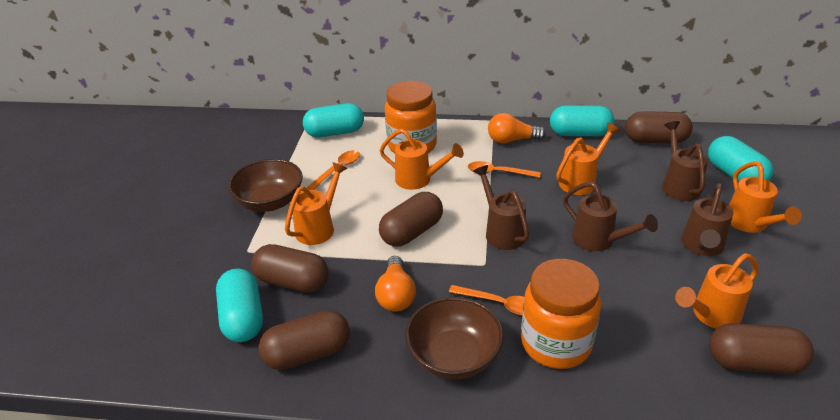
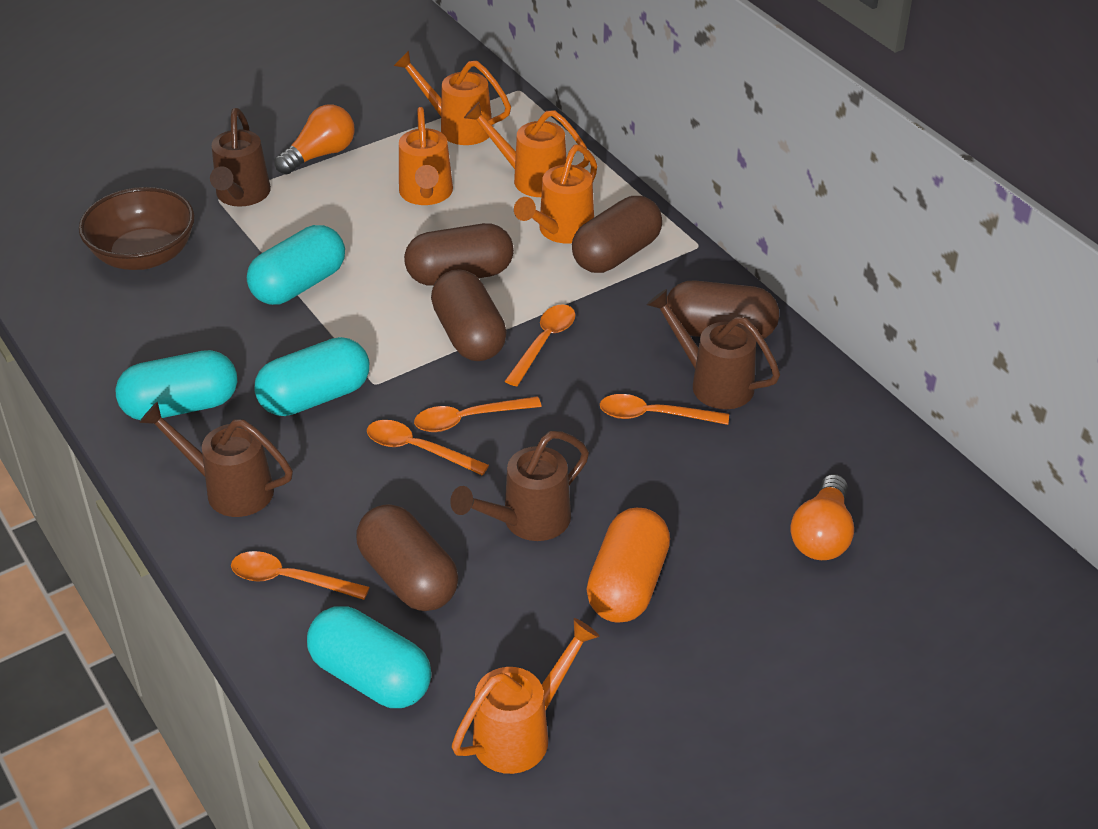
brown bowl: 2 -> 1
orange capsule: 0 -> 1
orange jar: 2 -> 0
orange spoon: 3 -> 5

